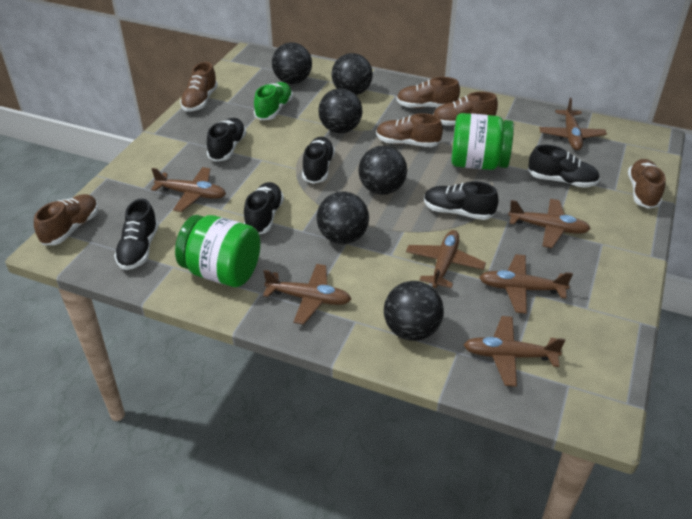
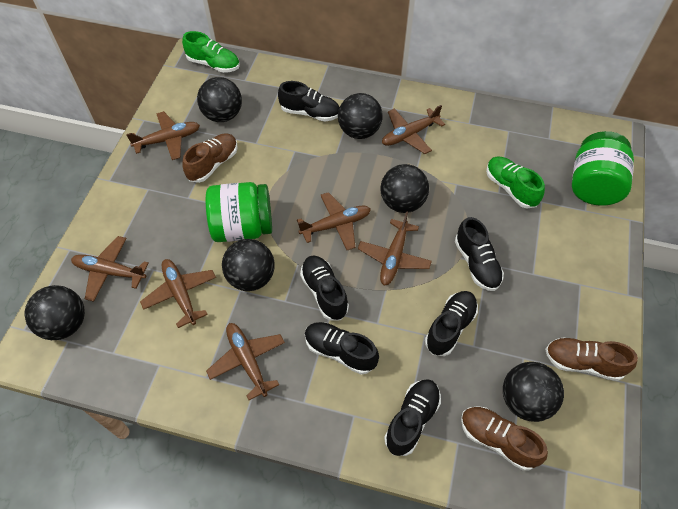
brown shoe: 6 -> 3
green shoe: 1 -> 2

